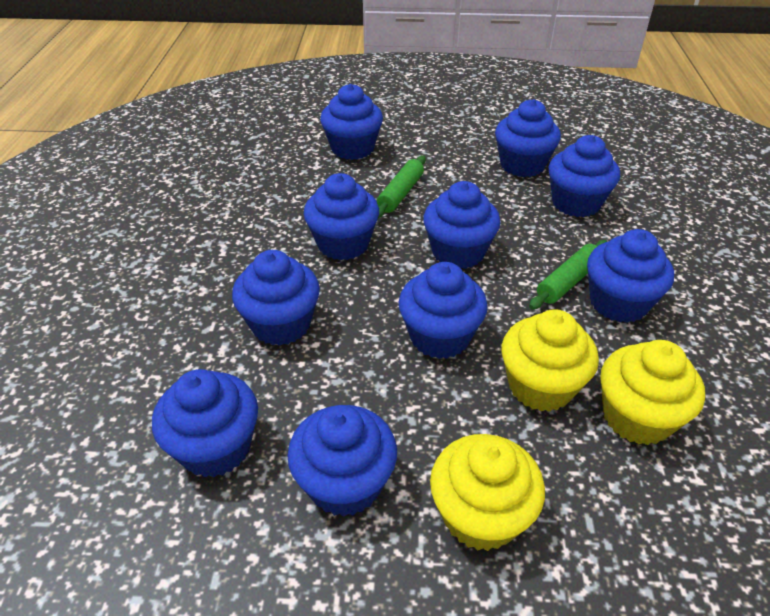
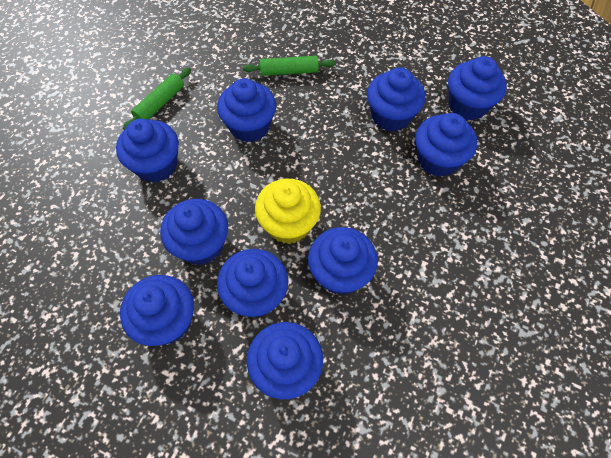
yellow cupcake: 3 -> 1

